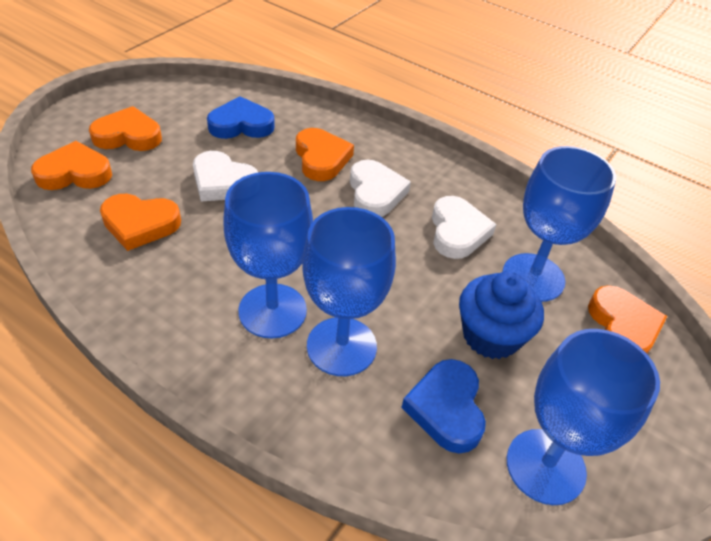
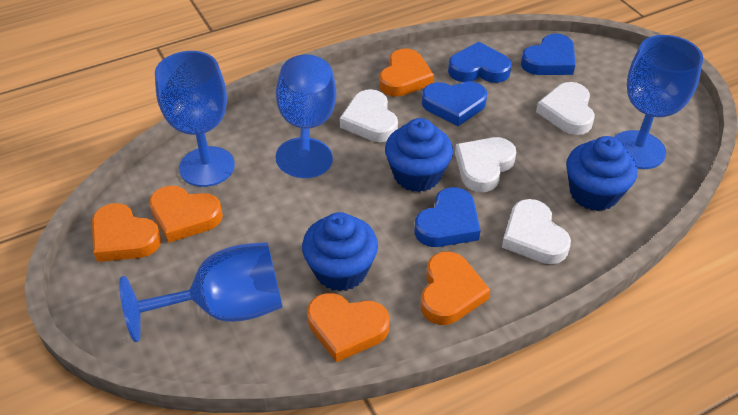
blue cupcake: 1 -> 3
blue heart: 2 -> 4
white heart: 3 -> 4

